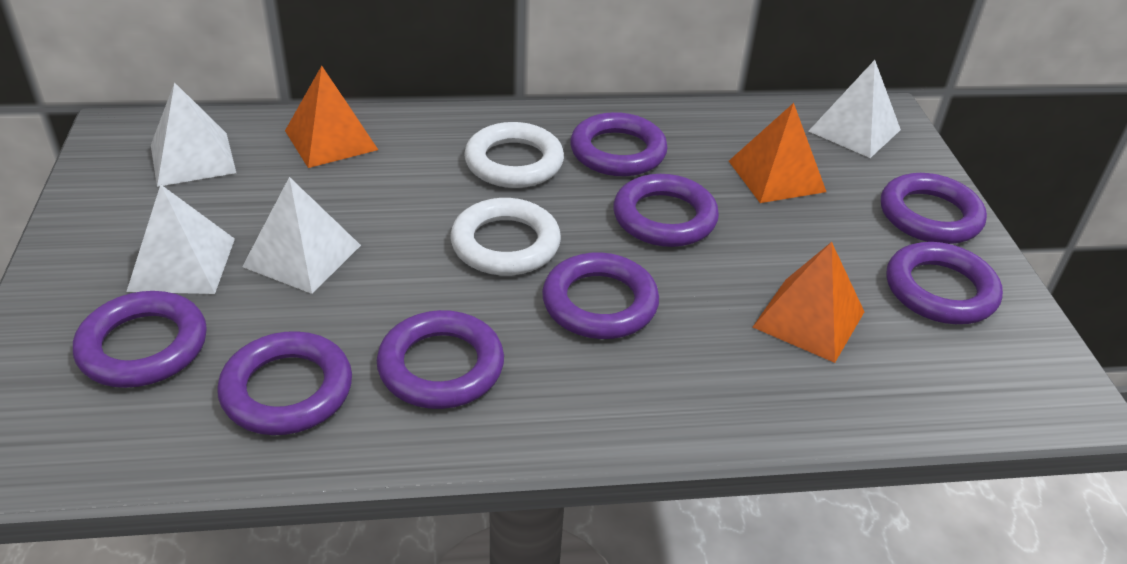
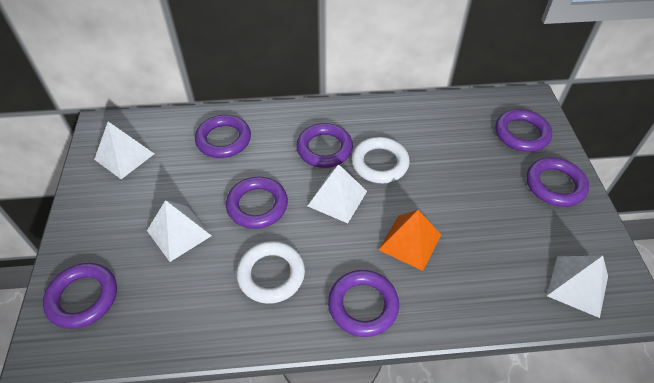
orange pyramid: 3 -> 1
purple ring: 8 -> 7

